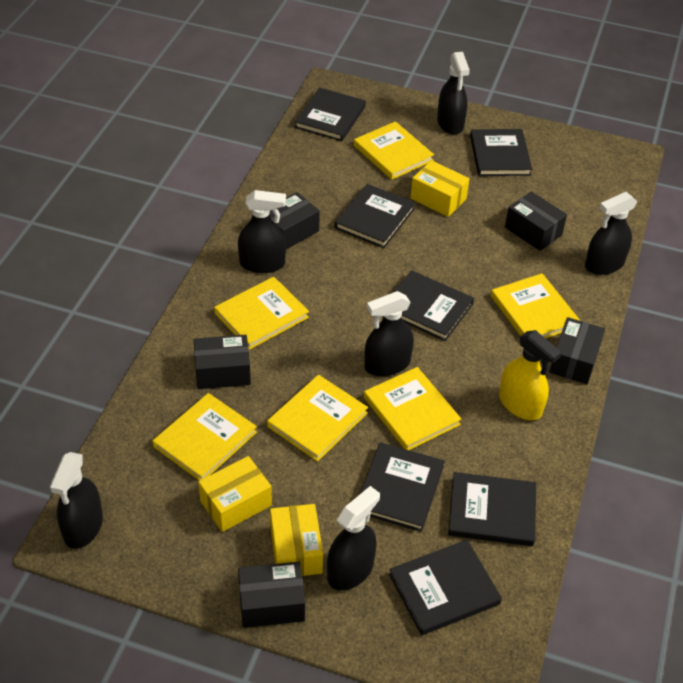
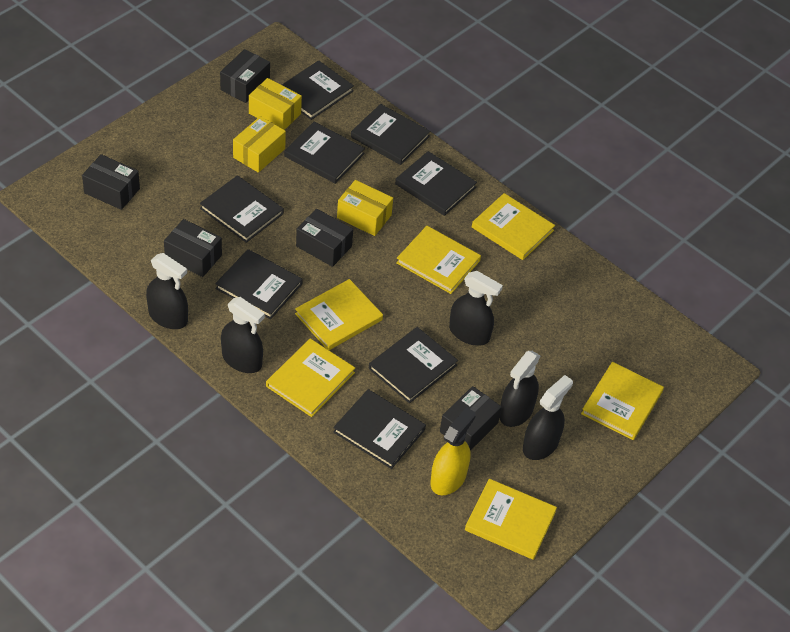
black book: 7 -> 8
black spray bottle: 6 -> 5

